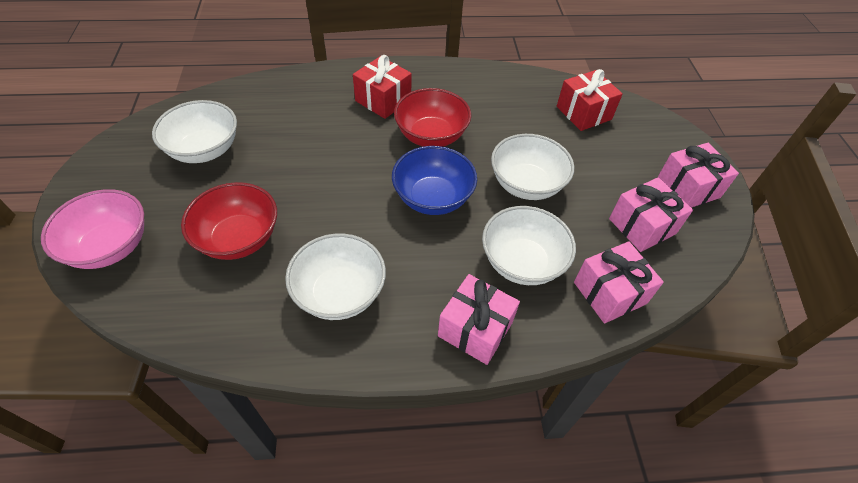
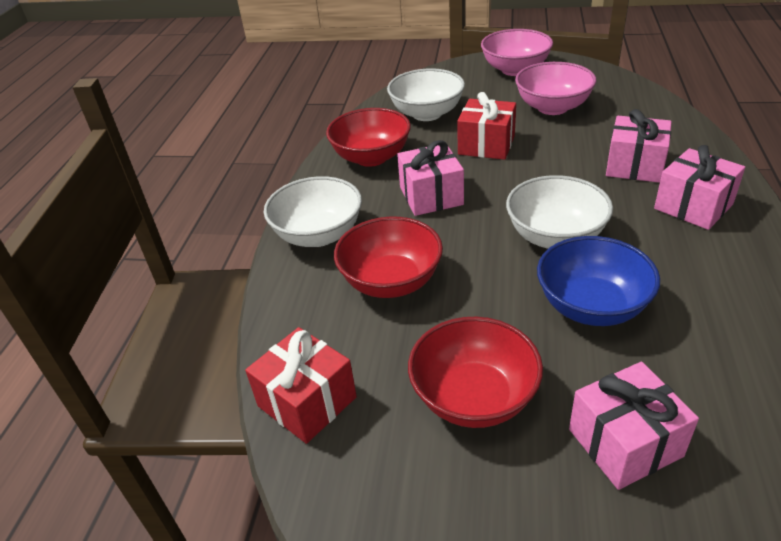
pink bowl: 1 -> 2
red bowl: 2 -> 3
white bowl: 4 -> 3

